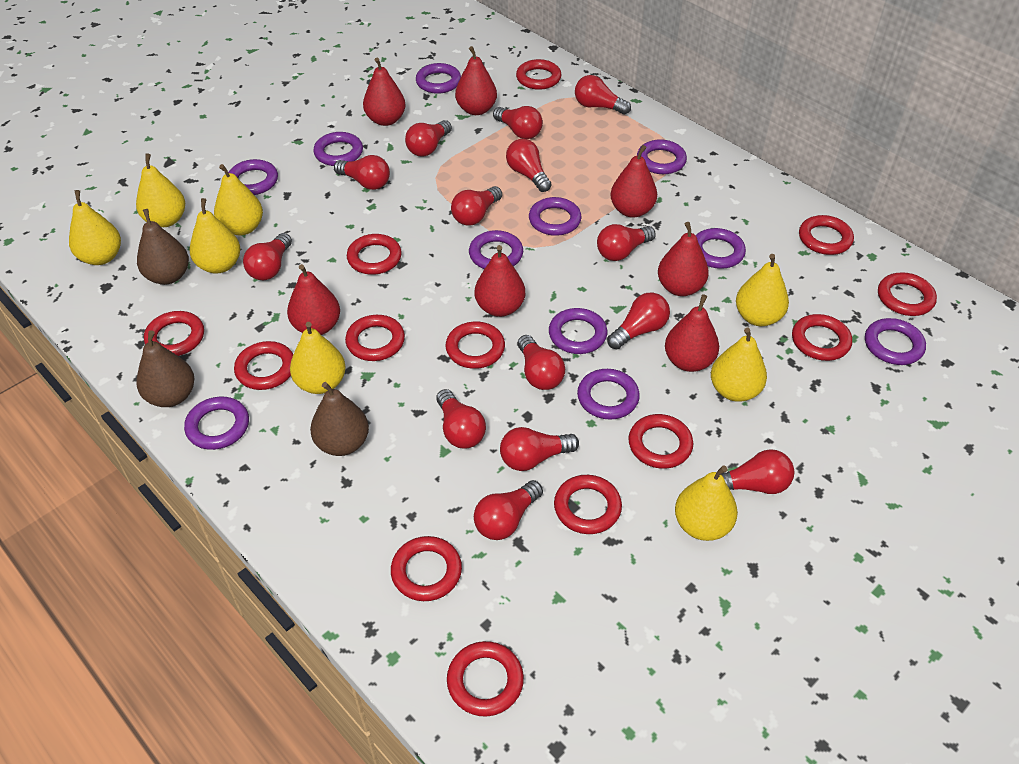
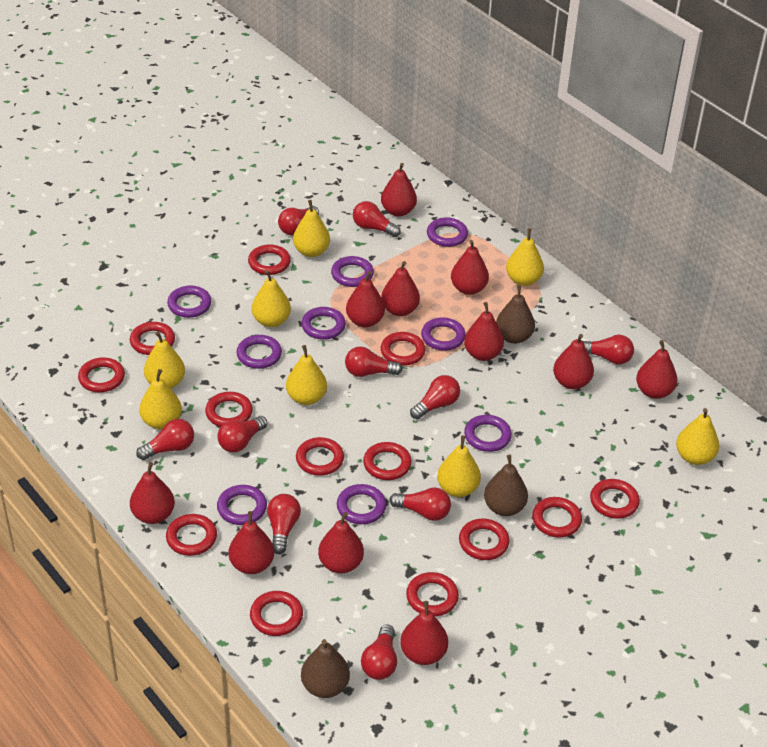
purple ring: 11 -> 9
red light bulb: 14 -> 10
red pear: 7 -> 11

